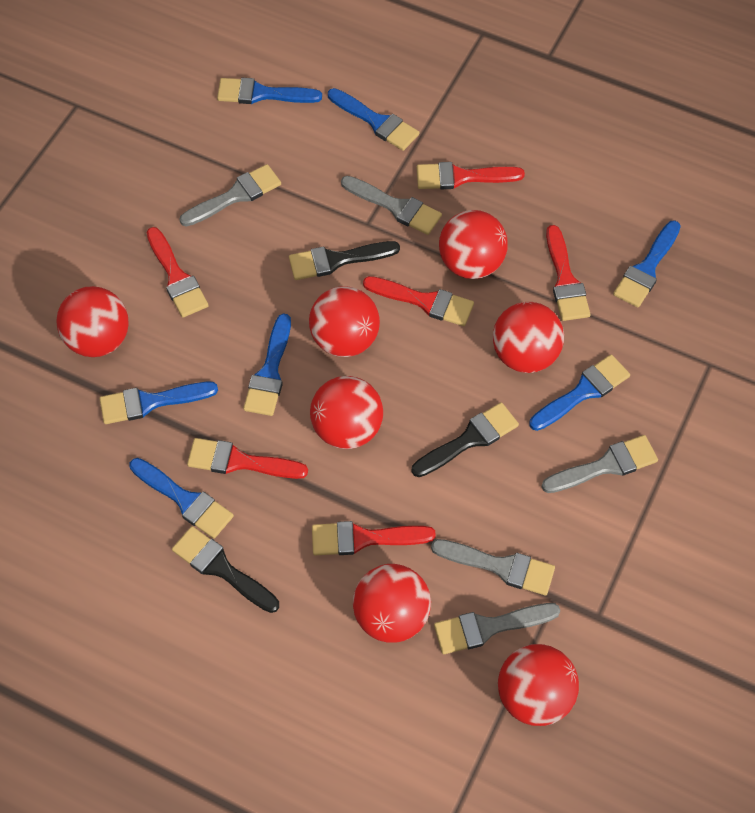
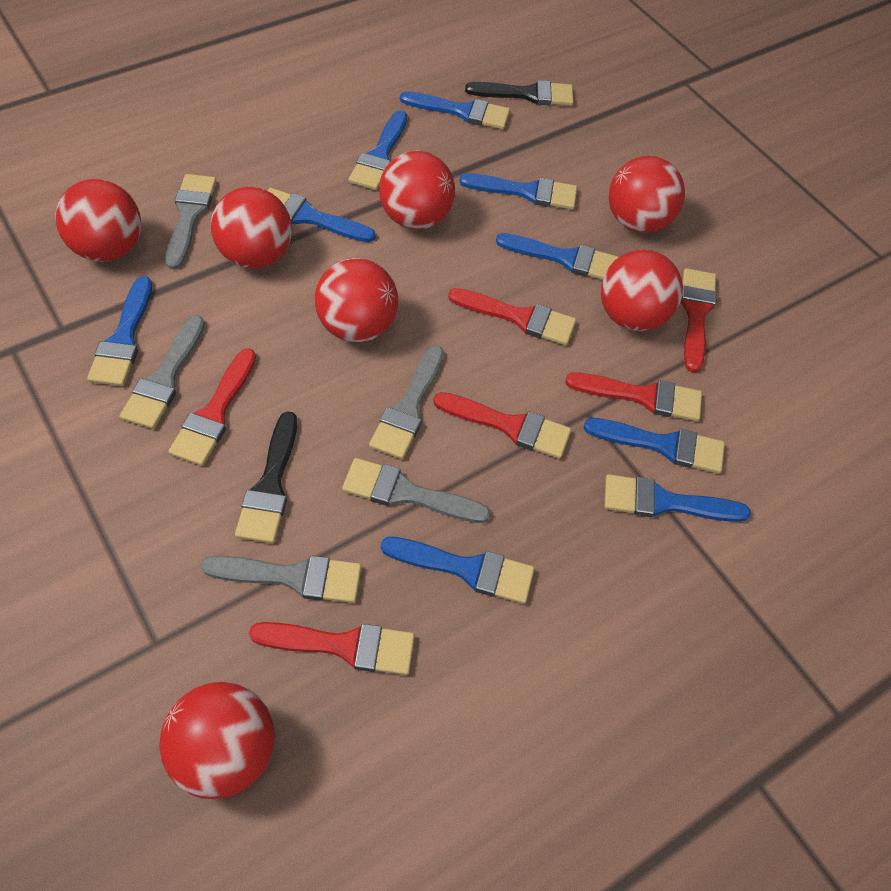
black brush: 3 -> 2
blue brush: 7 -> 9

